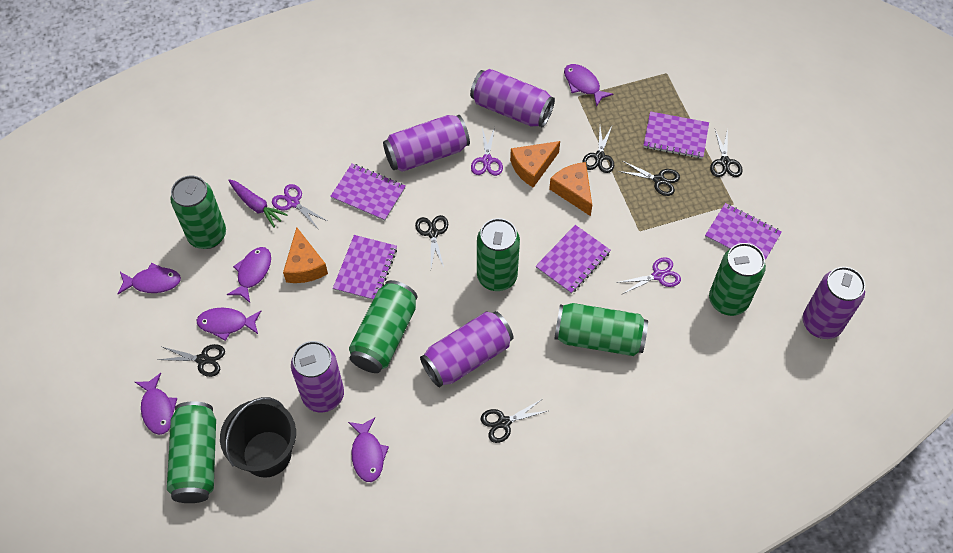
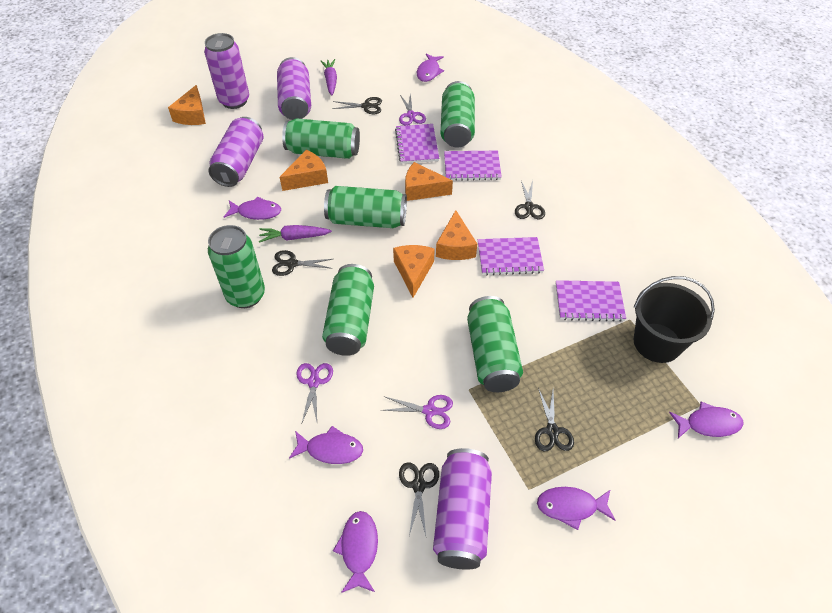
black scissors: 6 -> 5
orange cheese: 3 -> 5
purple can: 5 -> 4
purple carrot: 1 -> 2
purple notebook: 5 -> 4

